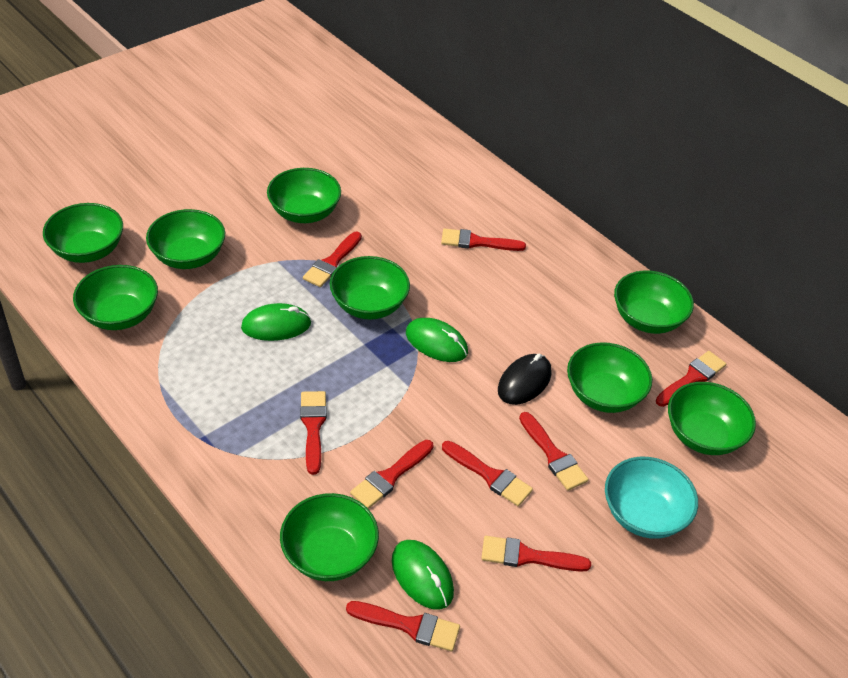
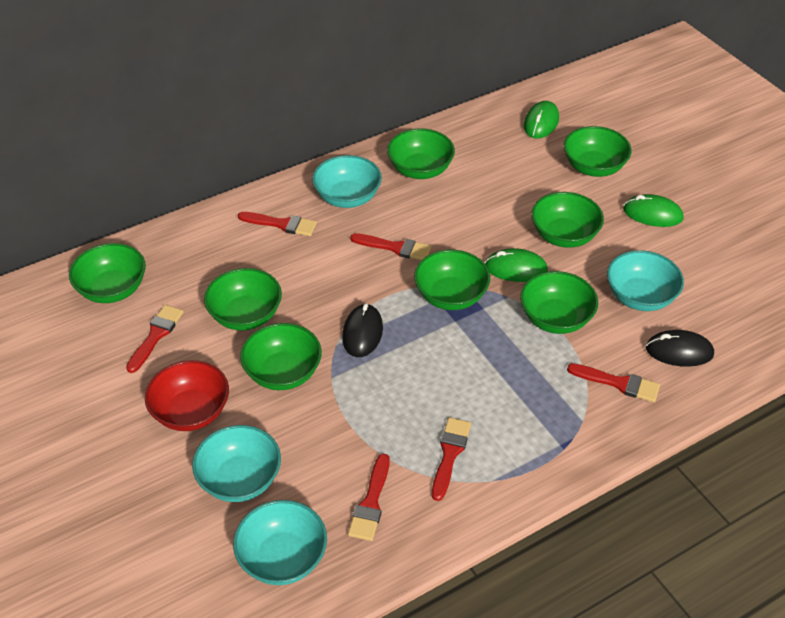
black mouse: 1 -> 2
green bowl: 9 -> 8
red bowl: 0 -> 1
red brush: 9 -> 6
turquoise bowl: 1 -> 4

